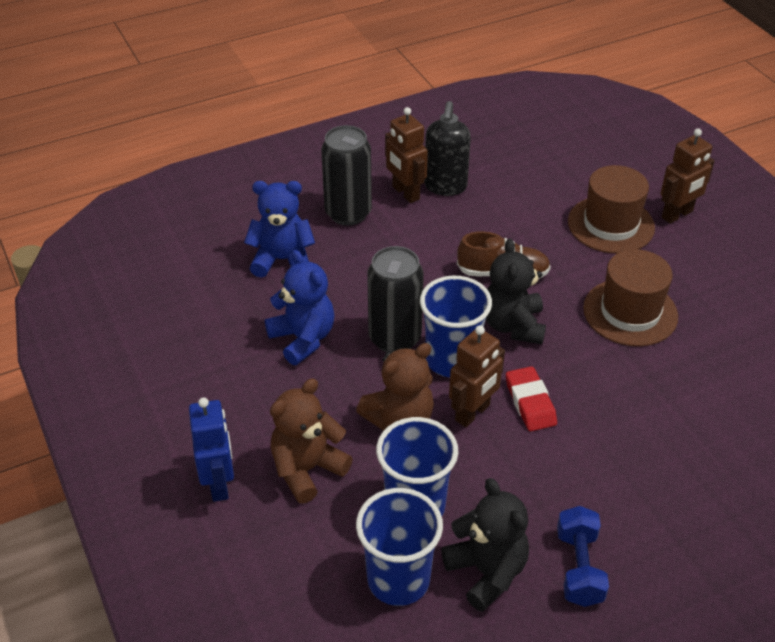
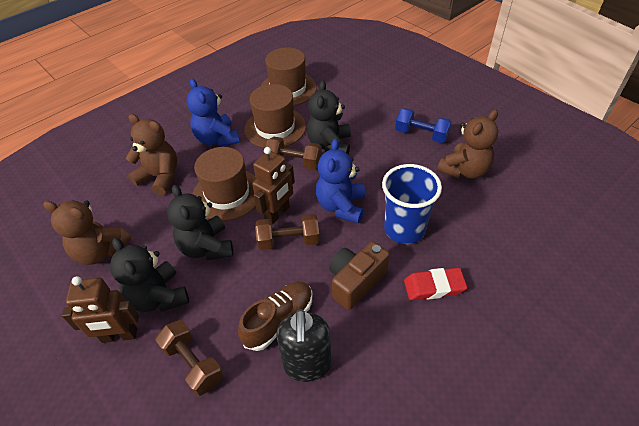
black can: 2 -> 0
black teddy bear: 2 -> 3
blue cup: 3 -> 1
blue robot: 1 -> 0
brown camera: 0 -> 1
brown dumbbell: 0 -> 3
brown hat: 2 -> 3
brown robot: 3 -> 2
brown teddy bear: 2 -> 3

